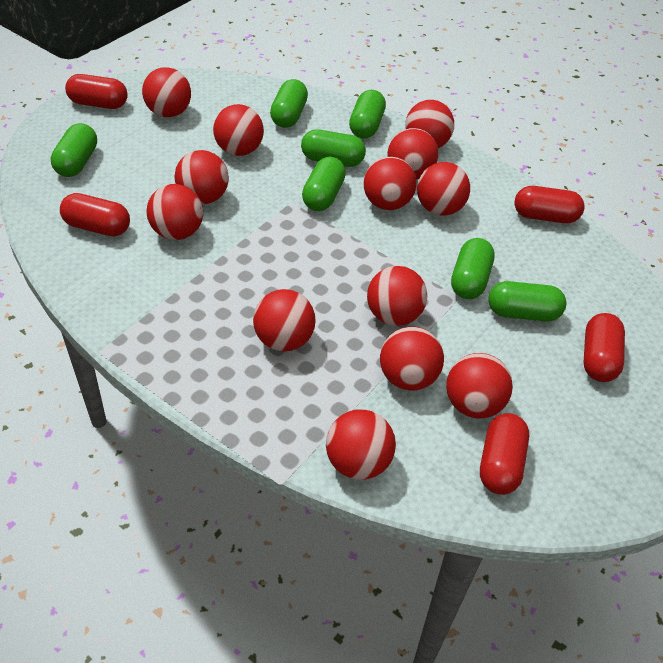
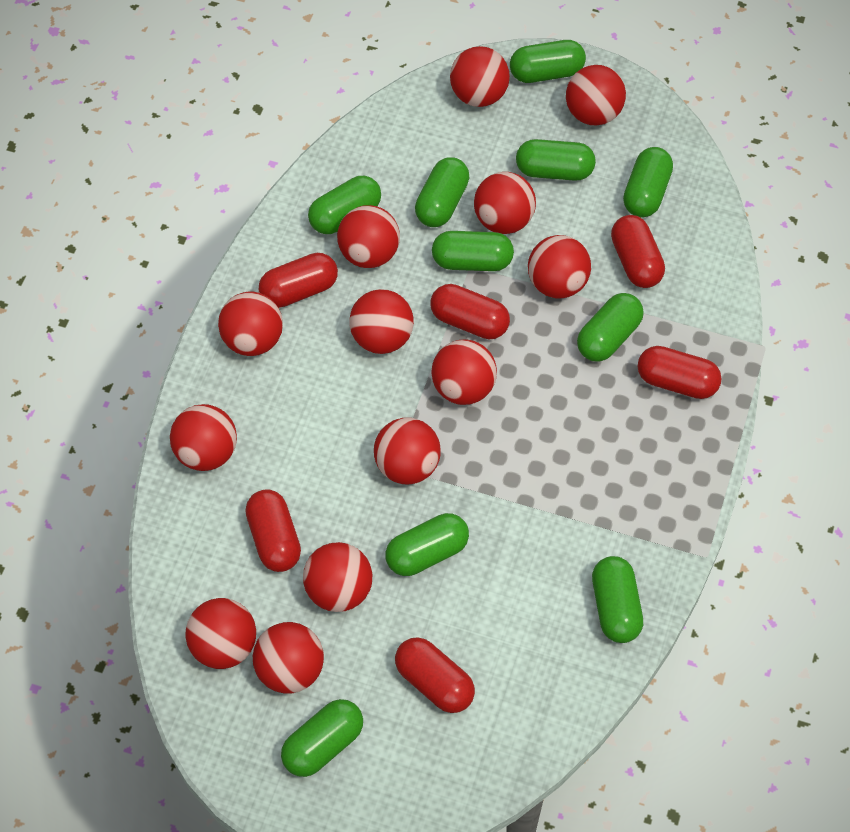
green capsule: 7 -> 10
red capsule: 5 -> 6

